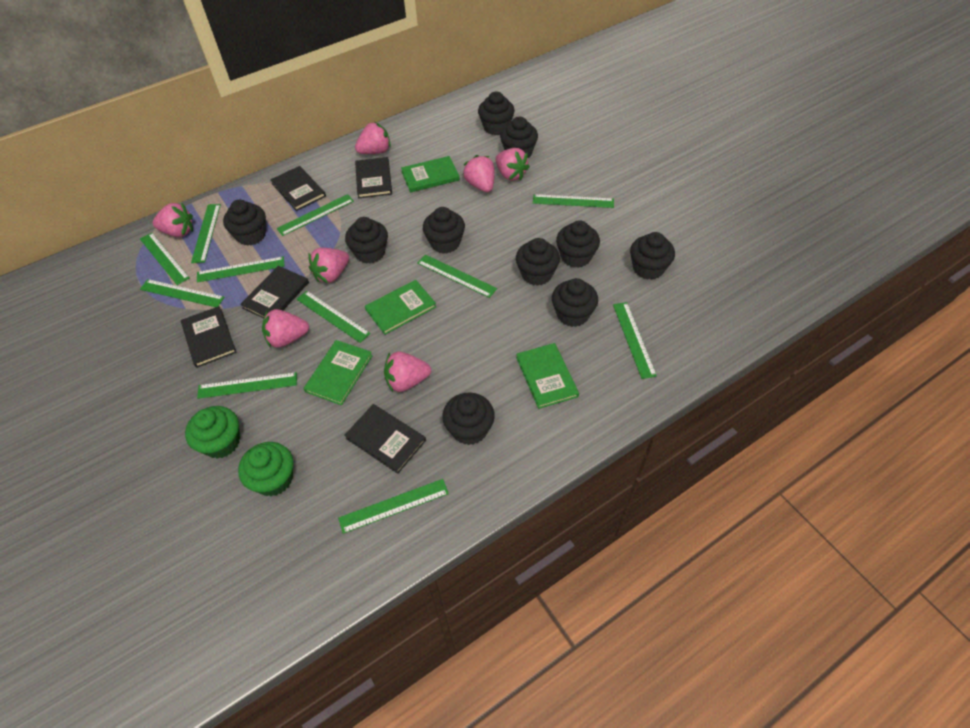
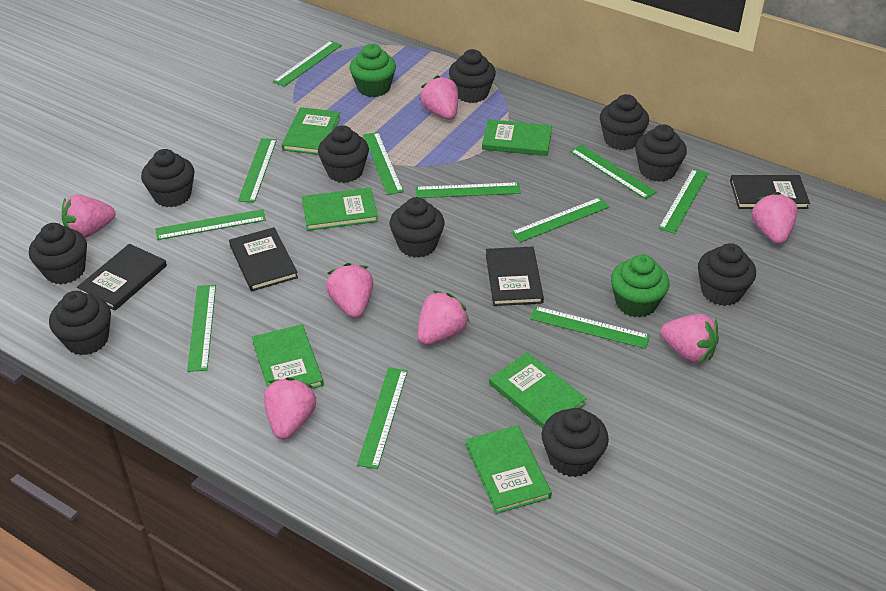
black book: 5 -> 4
green book: 4 -> 6

